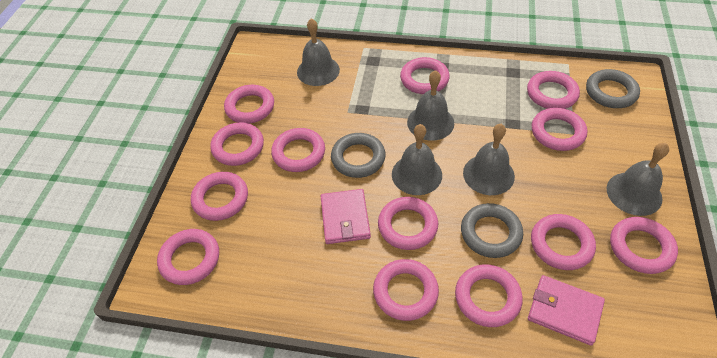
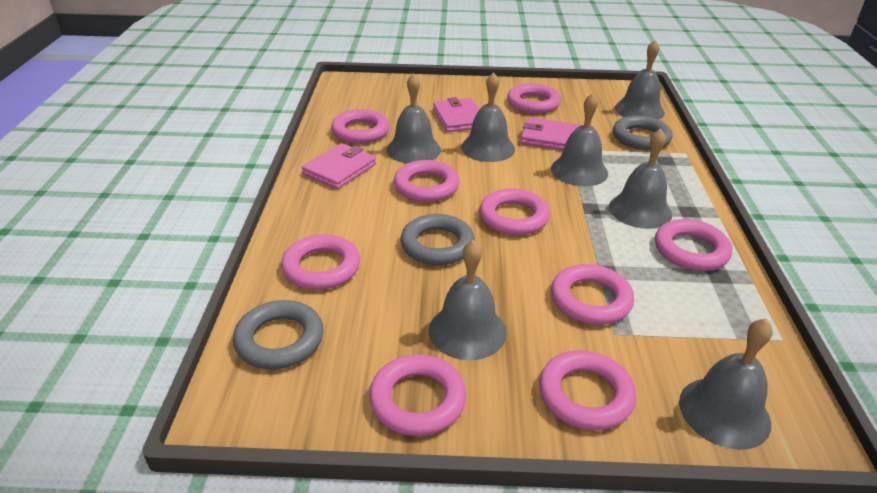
grey bell: 5 -> 7
pink ring: 13 -> 9
pink wallet: 2 -> 3

